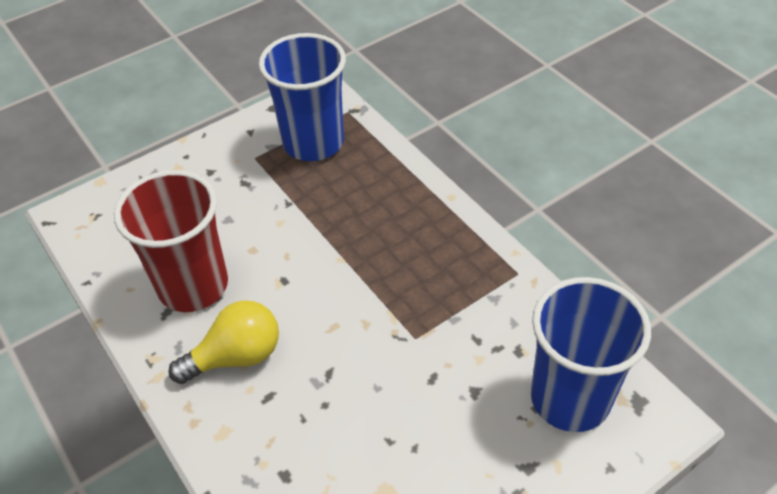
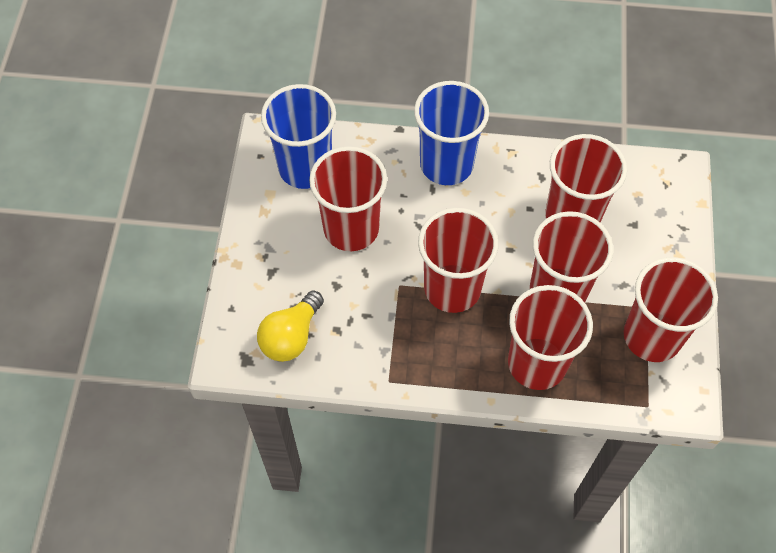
red cup: 1 -> 6

